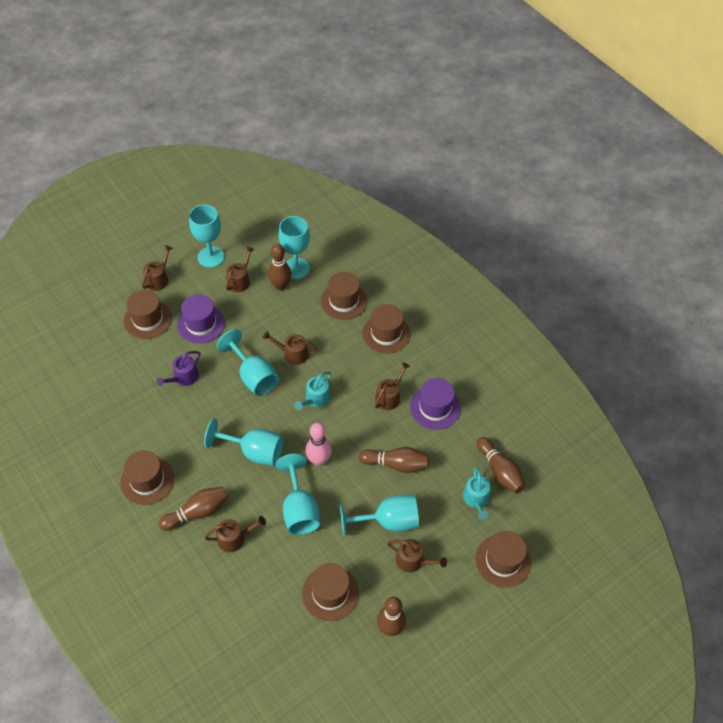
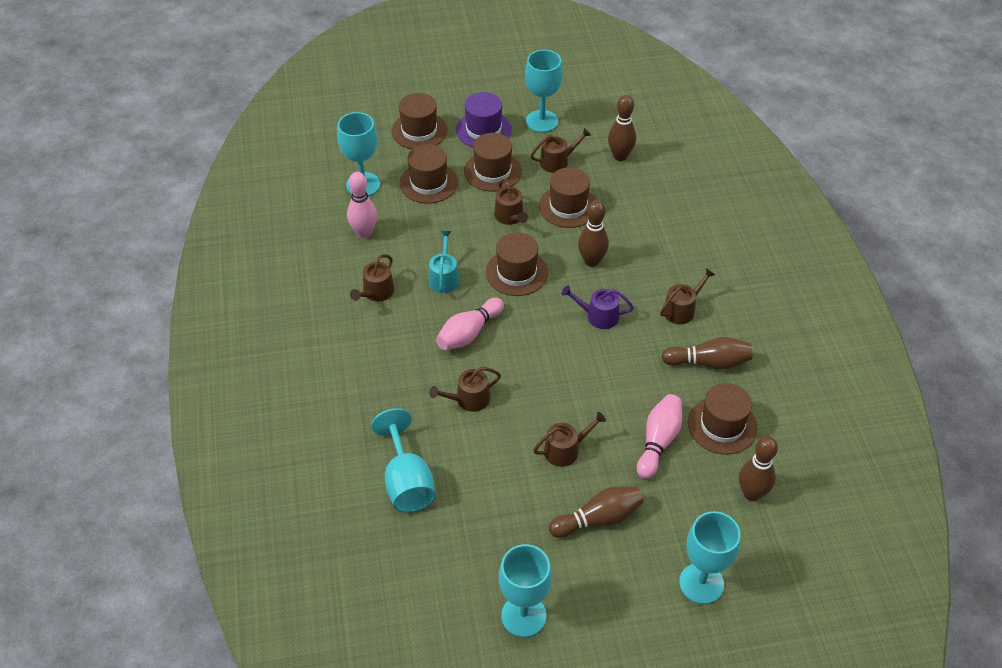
pink bowling pin: 1 -> 3
purple hat: 2 -> 1
turquoise goblet: 6 -> 5
turquoise watering can: 2 -> 1

